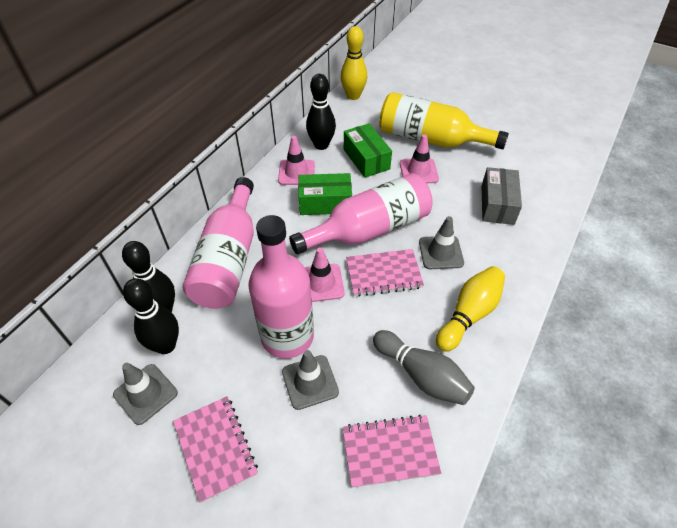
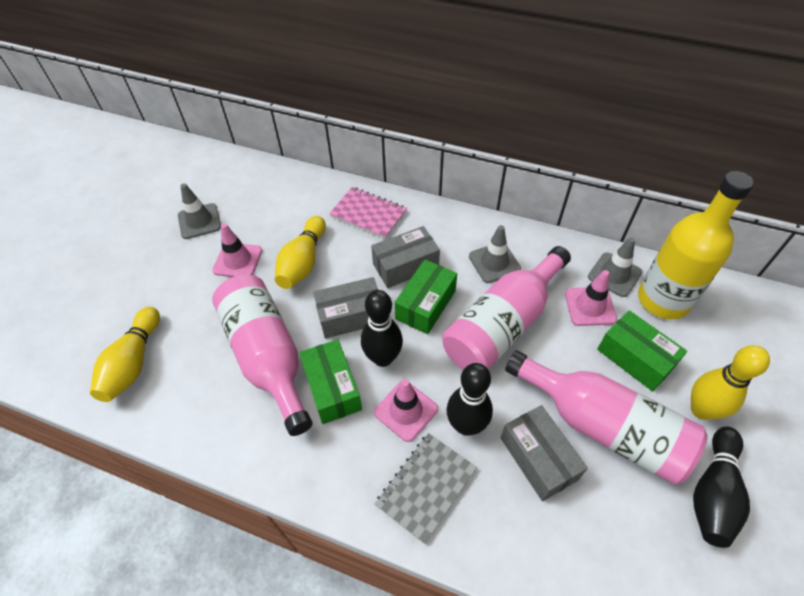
green box: 2 -> 3
grey bowling pin: 1 -> 0
grey box: 1 -> 3
grey notebook: 0 -> 1
pink notebook: 3 -> 1
yellow bowling pin: 2 -> 3

